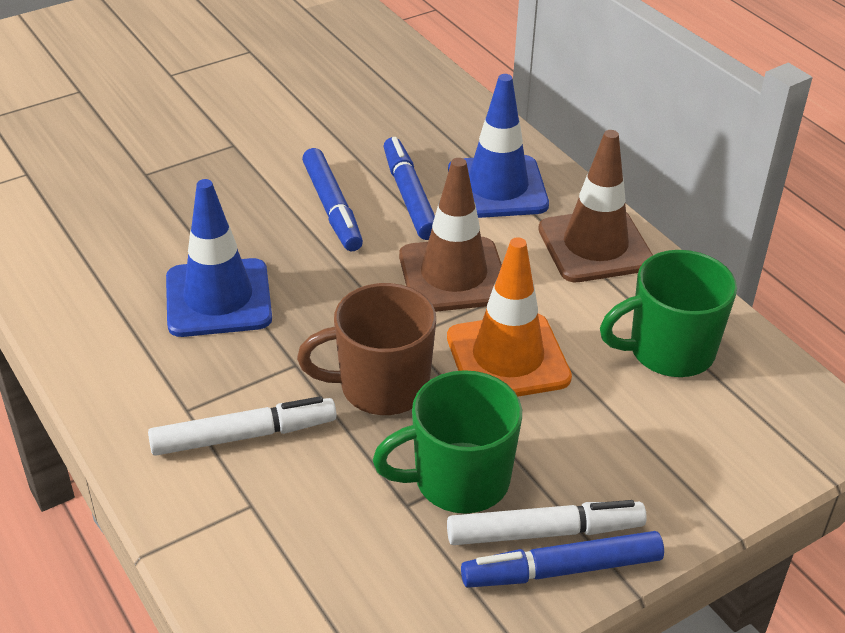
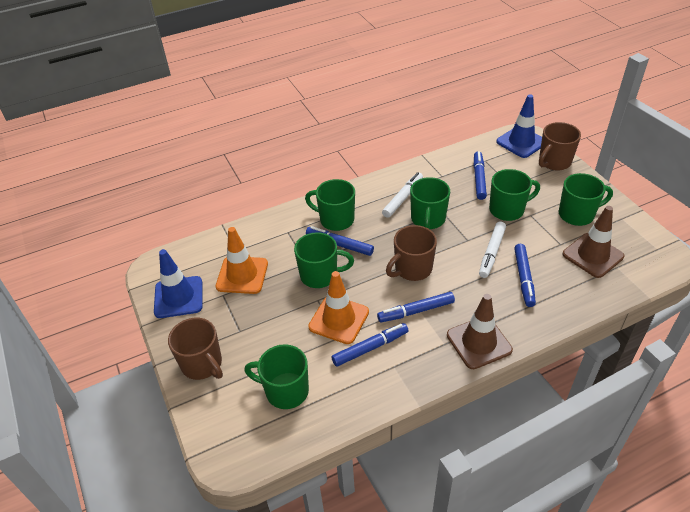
blue marker: 3 -> 5
brown mug: 1 -> 3
green mug: 2 -> 6
orange traffic cone: 1 -> 2

